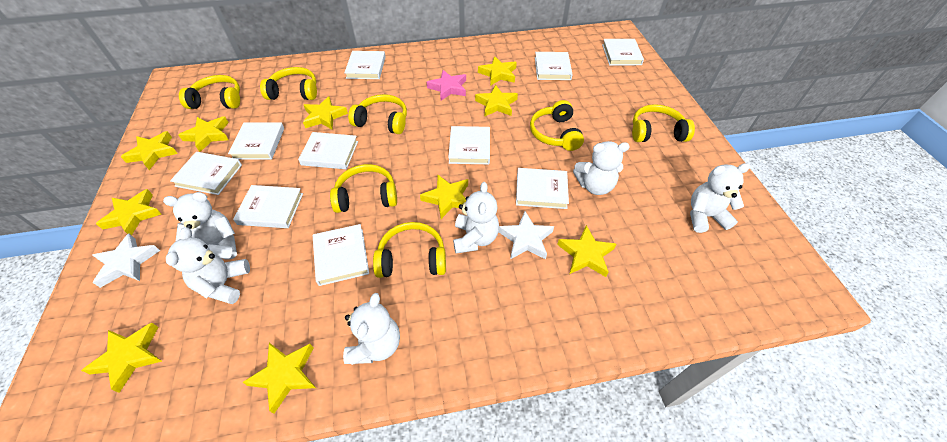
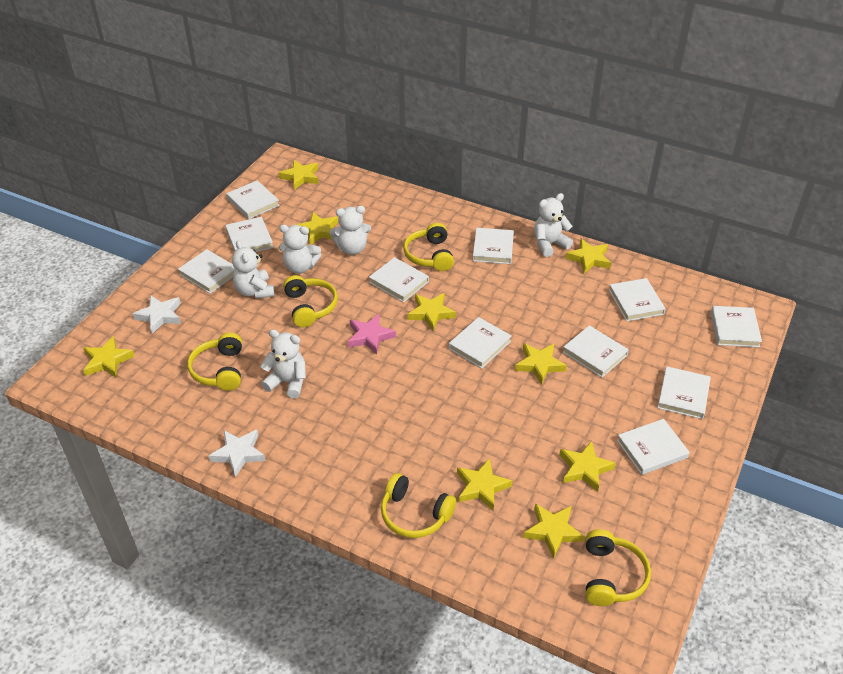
white book: 10 -> 11
white teddy bear: 6 -> 5
yellow headphones: 7 -> 5
yellow star: 10 -> 9

